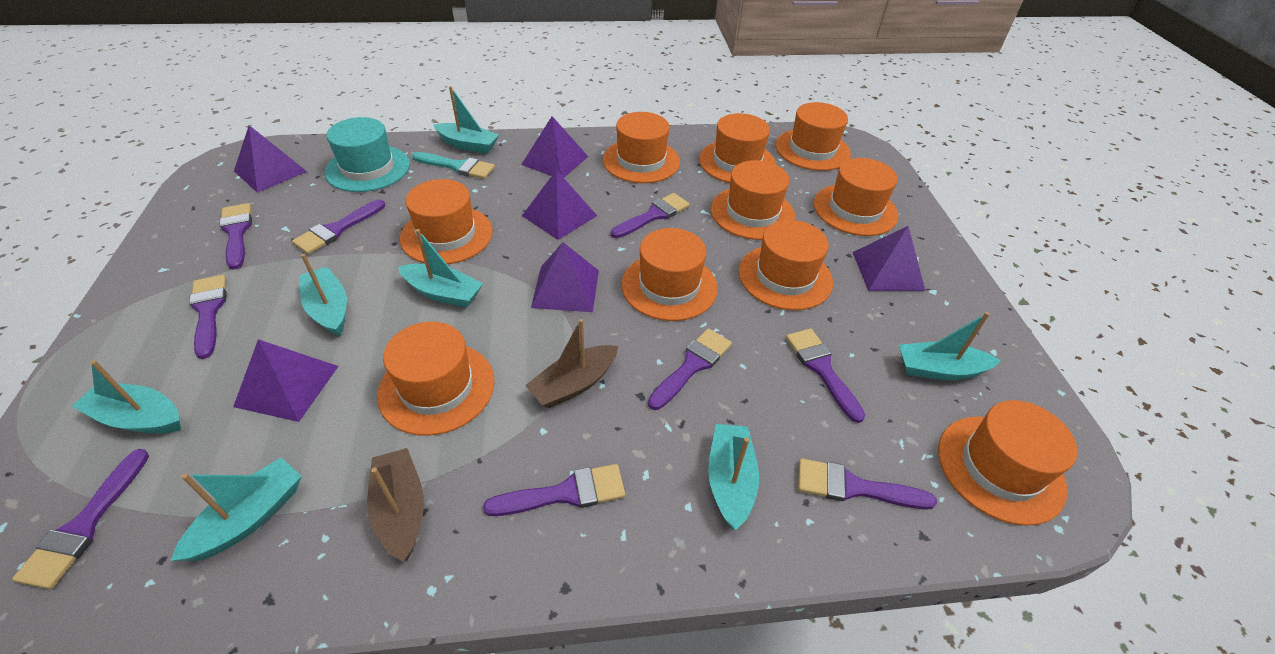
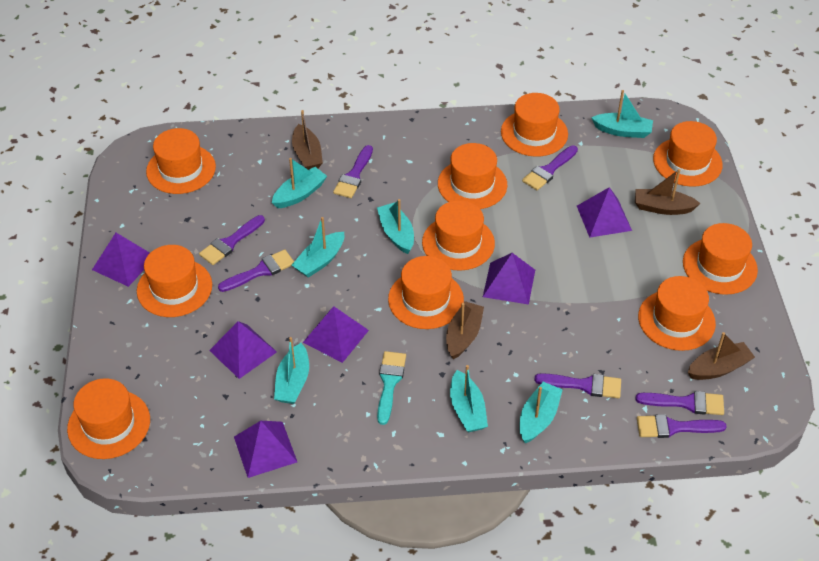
brown boat: 2 -> 4
purple brush: 9 -> 7
turquoise hat: 1 -> 0

